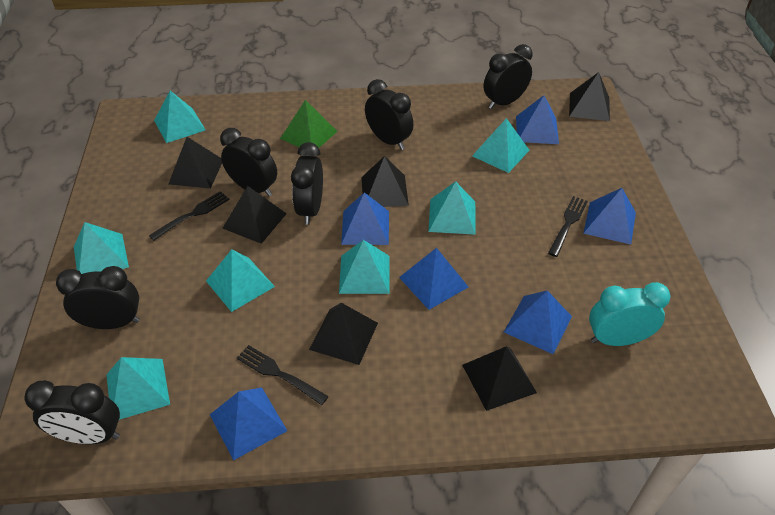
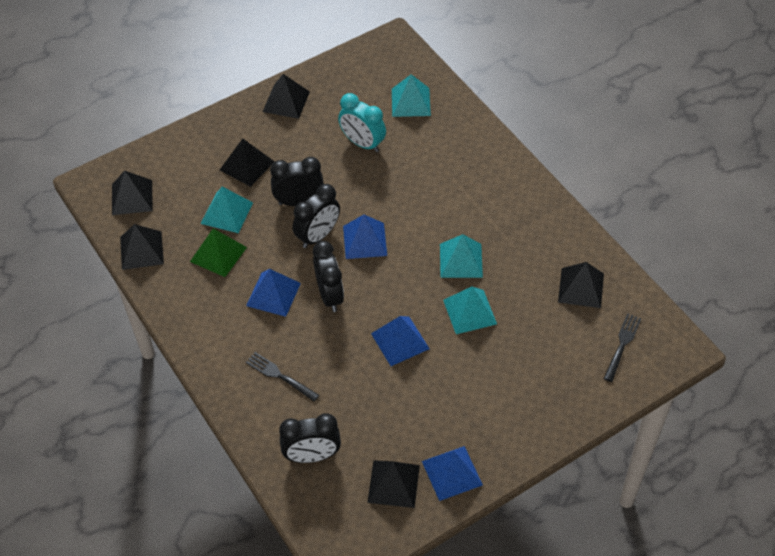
black clock: 6 -> 4
black fork: 3 -> 2
blue pyramid: 6 -> 4
turquoise pyramid: 7 -> 4

